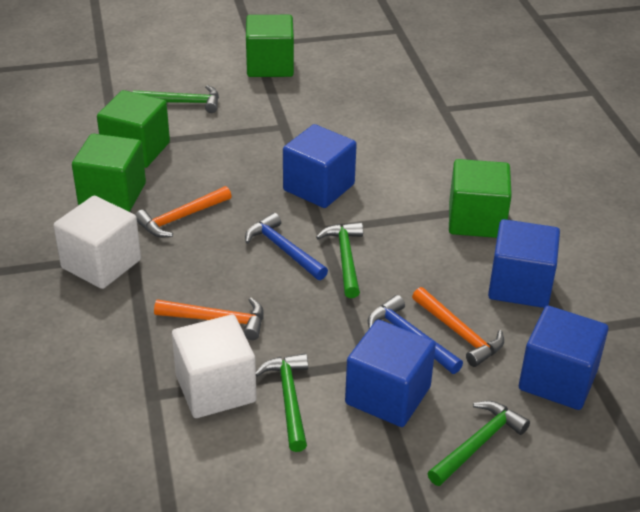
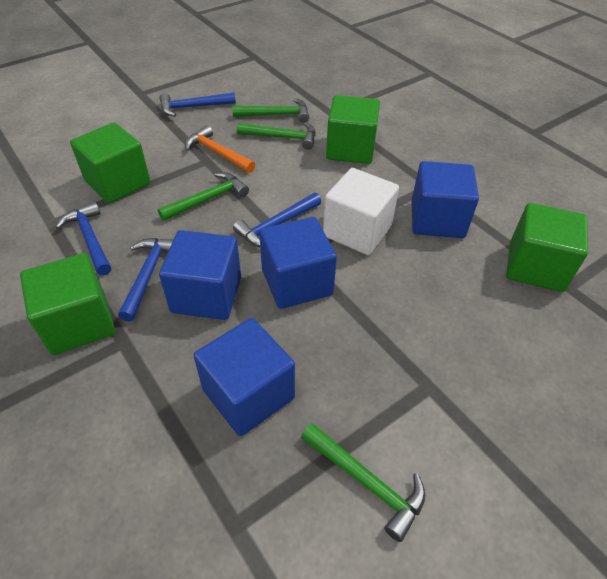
blue hammer: 2 -> 4
orange hammer: 3 -> 1
white cube: 2 -> 1

